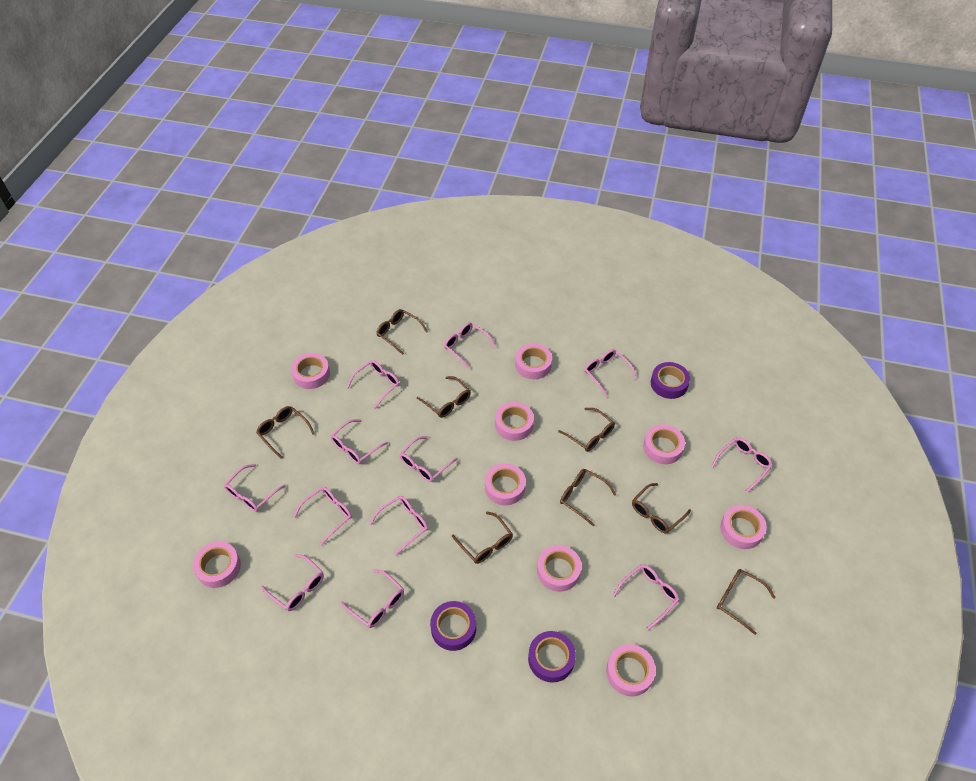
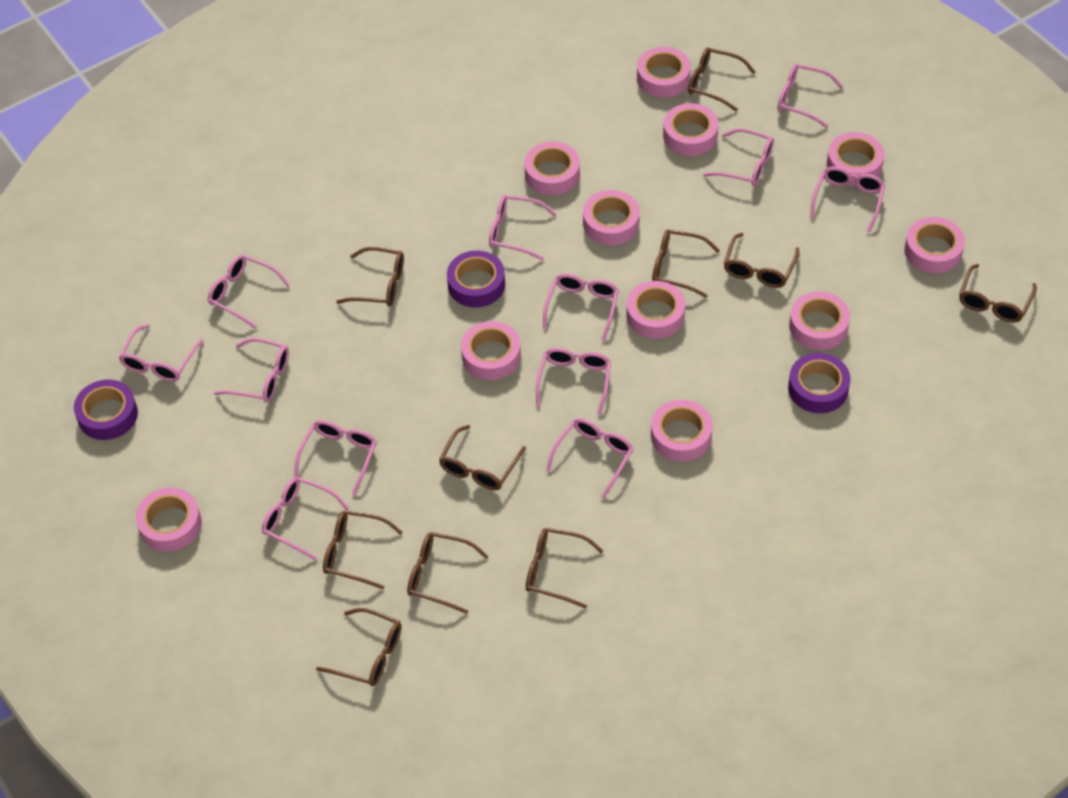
brown glasses: 8 -> 10
pink tape: 9 -> 11

